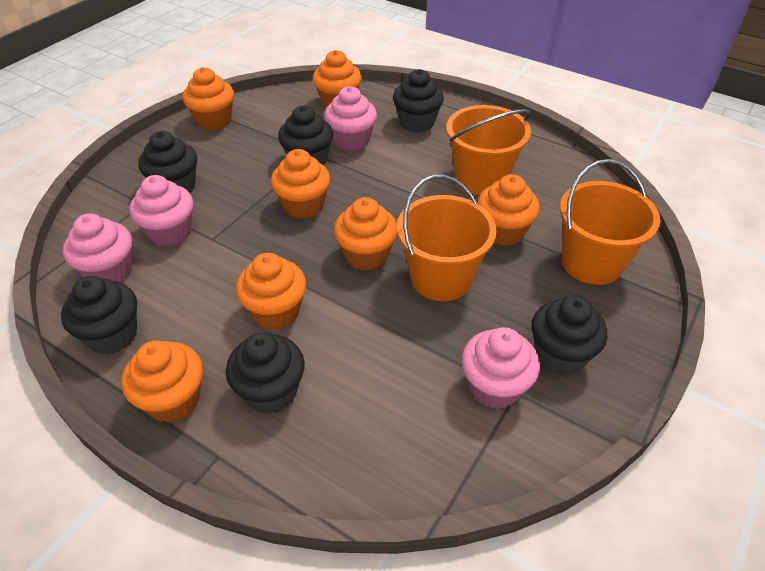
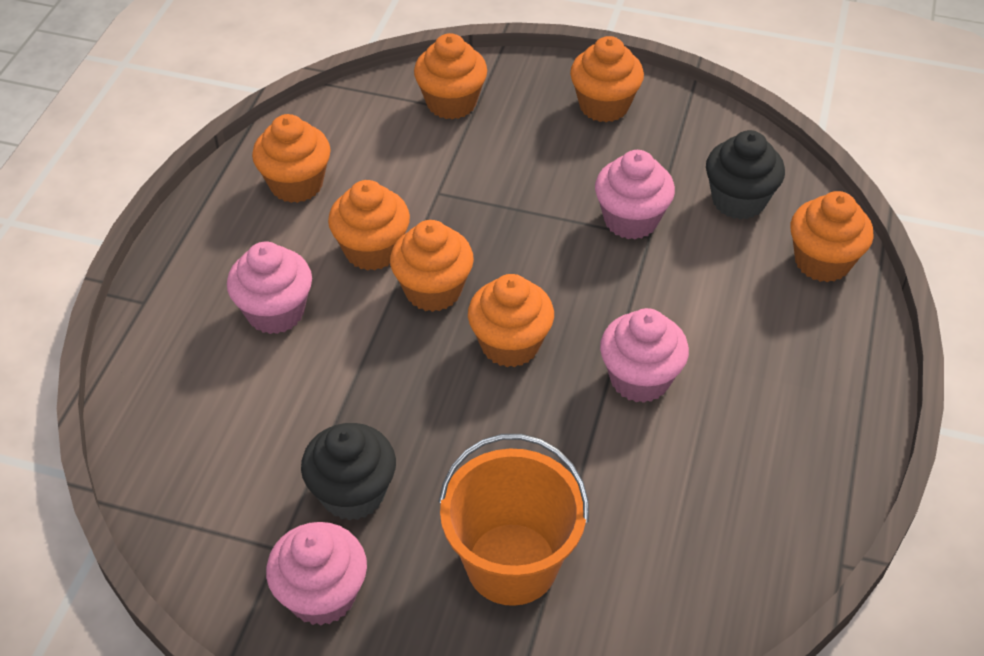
black cupcake: 6 -> 2
orange bucket: 3 -> 1

